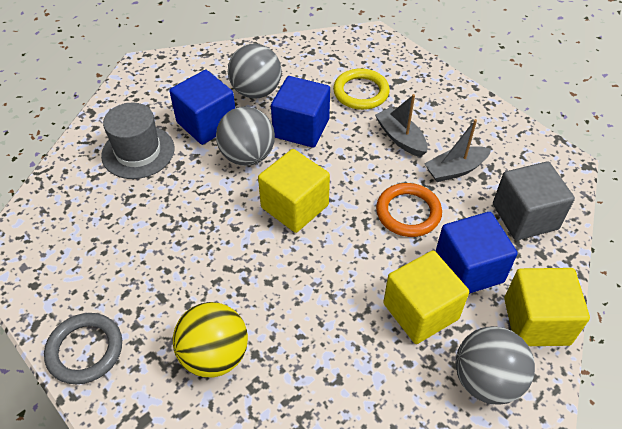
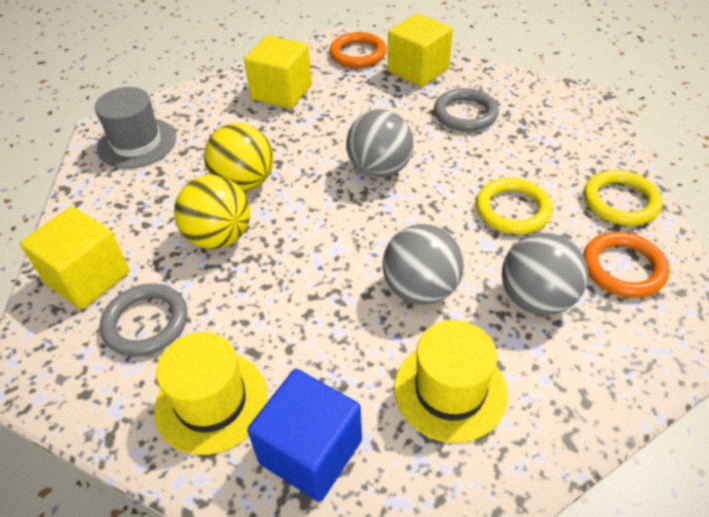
blue cube: 3 -> 1
grey boat: 2 -> 0
grey cube: 1 -> 0
grey ring: 1 -> 2
orange ring: 1 -> 2
yellow ball: 1 -> 2
yellow hat: 0 -> 2
yellow ring: 1 -> 2

